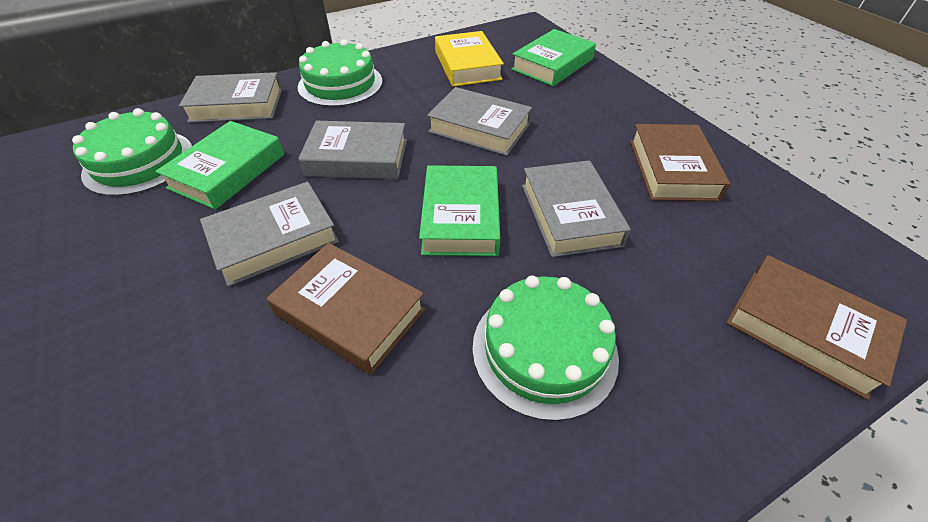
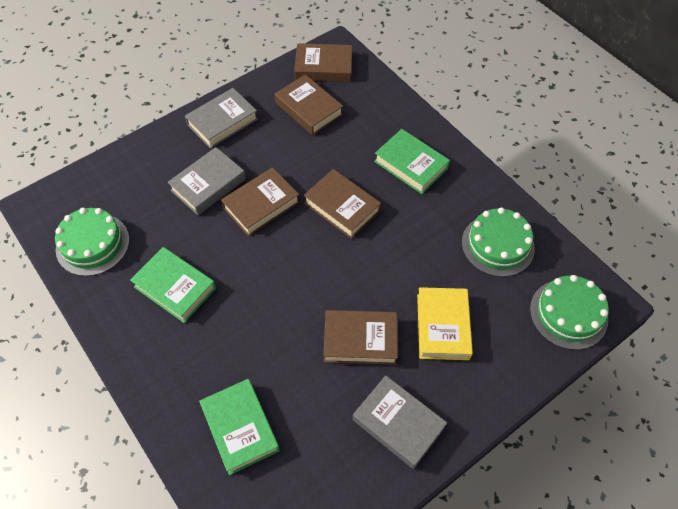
brown book: 3 -> 5
grey book: 5 -> 3

